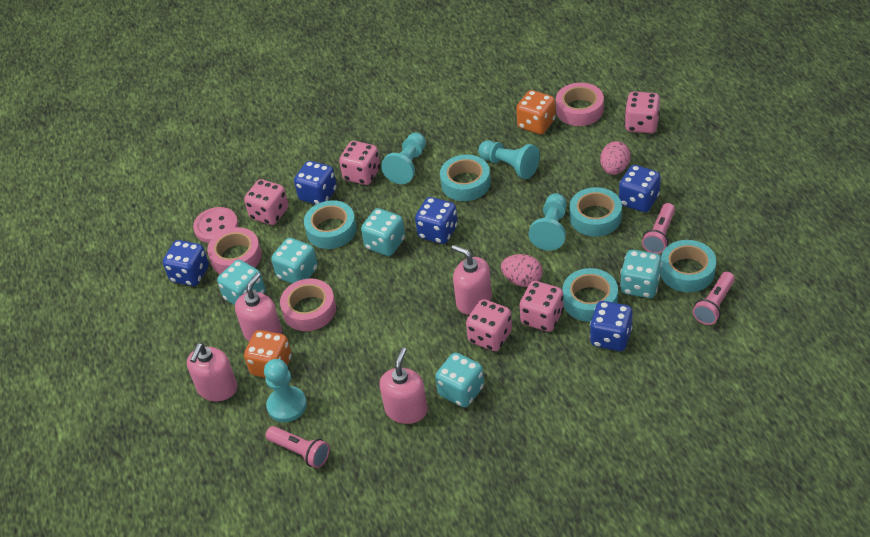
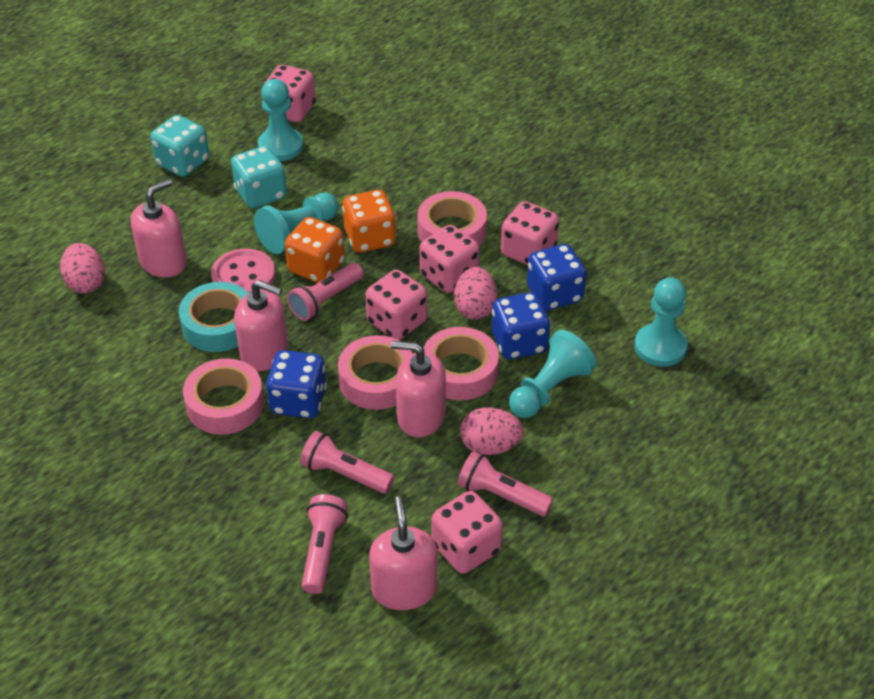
blue dice: 5 -> 3
pink egg: 2 -> 3
pink flashlight: 3 -> 4
pink tape: 3 -> 4
turquoise dice: 5 -> 2
turquoise tape: 5 -> 1

